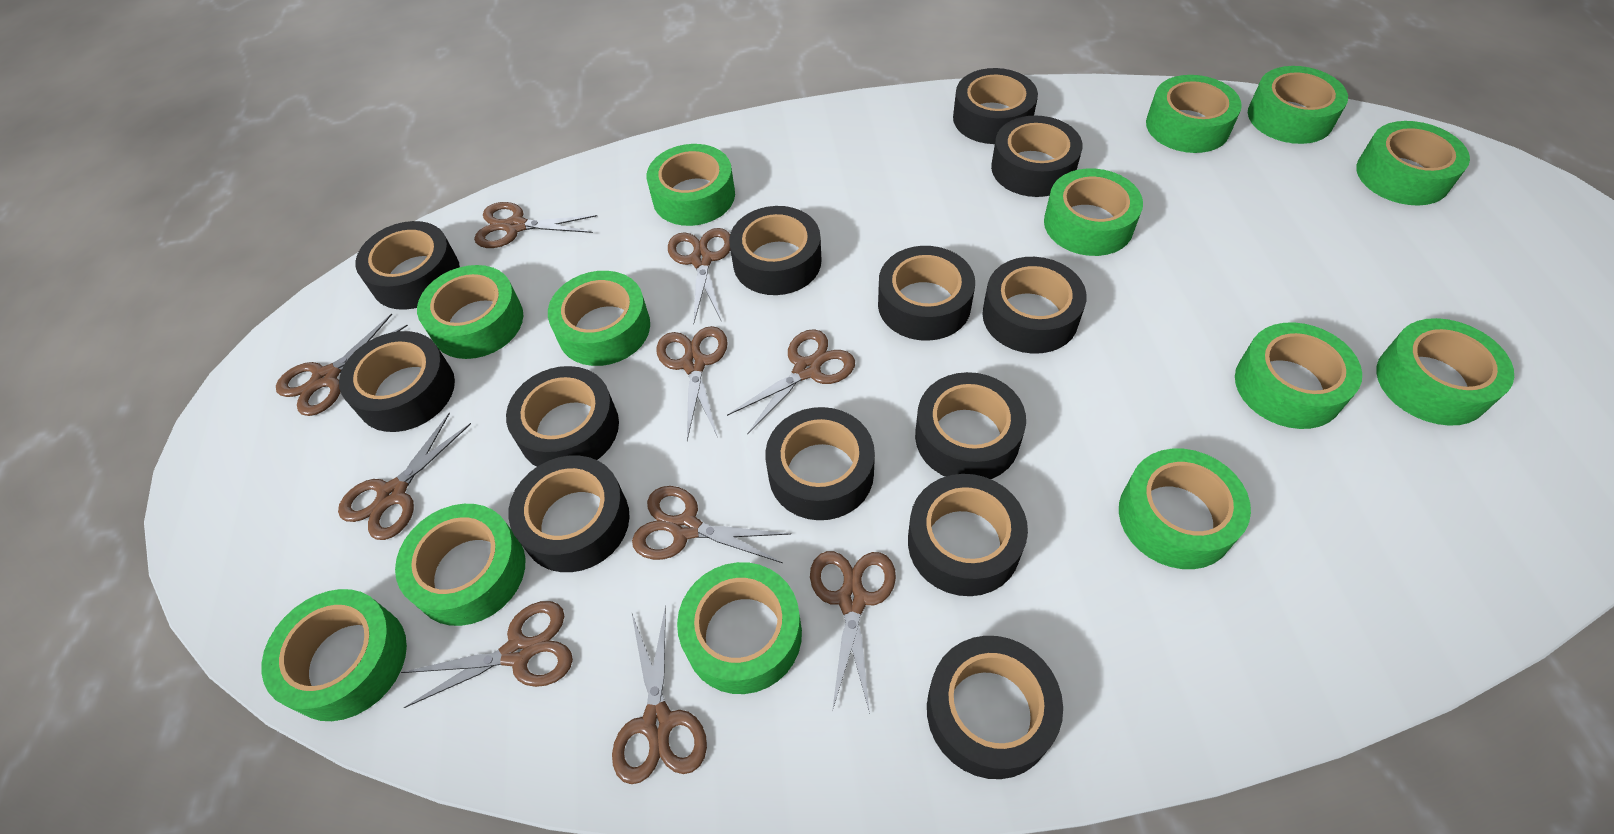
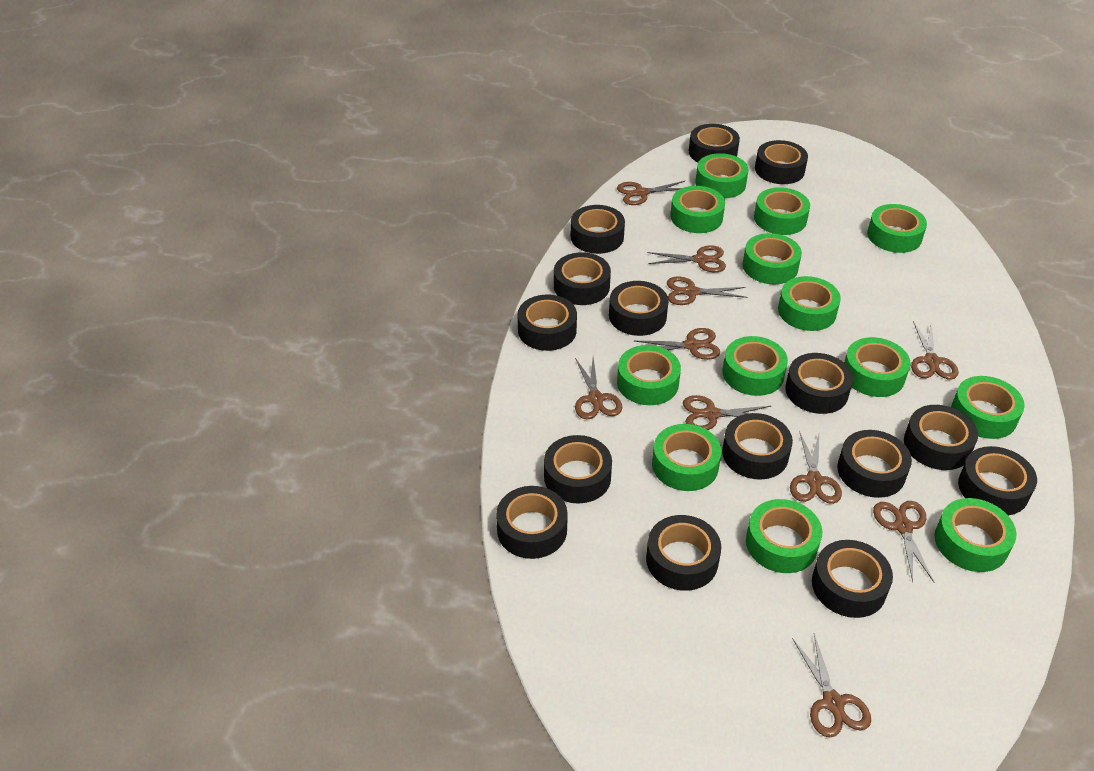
black tape: 13 -> 15

